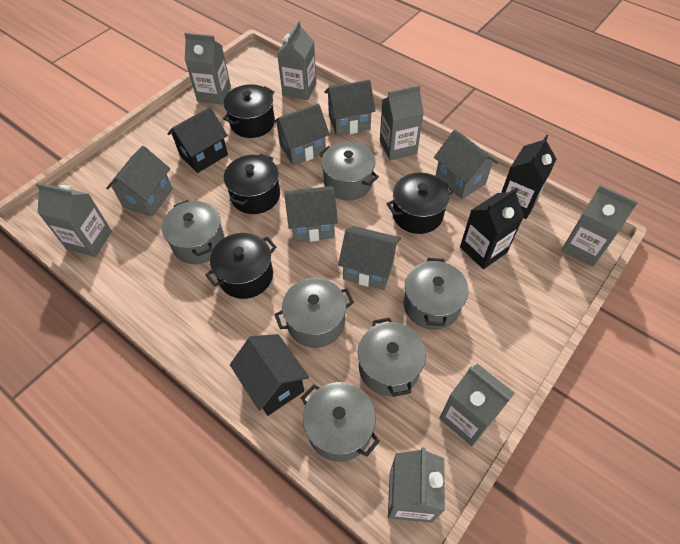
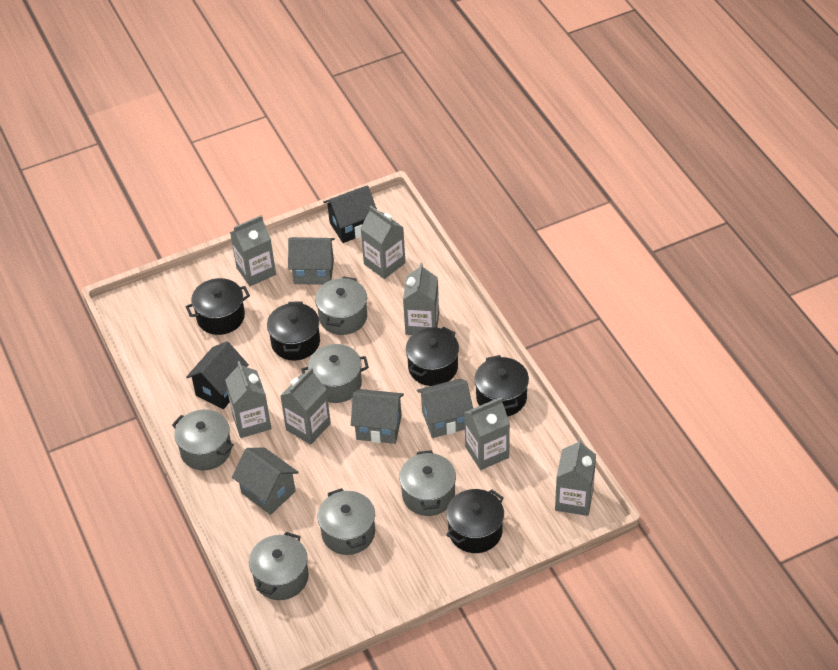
black carton: 2 -> 0
black pot: 4 -> 5
grey house: 6 -> 4

